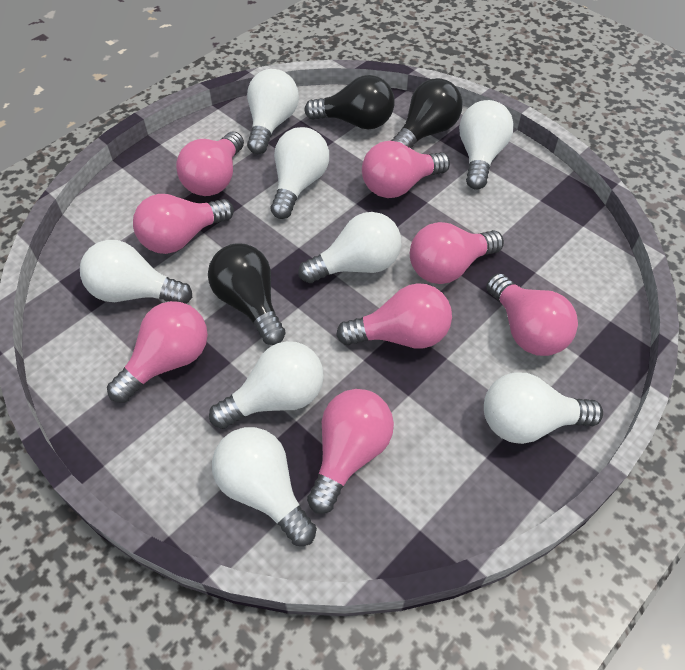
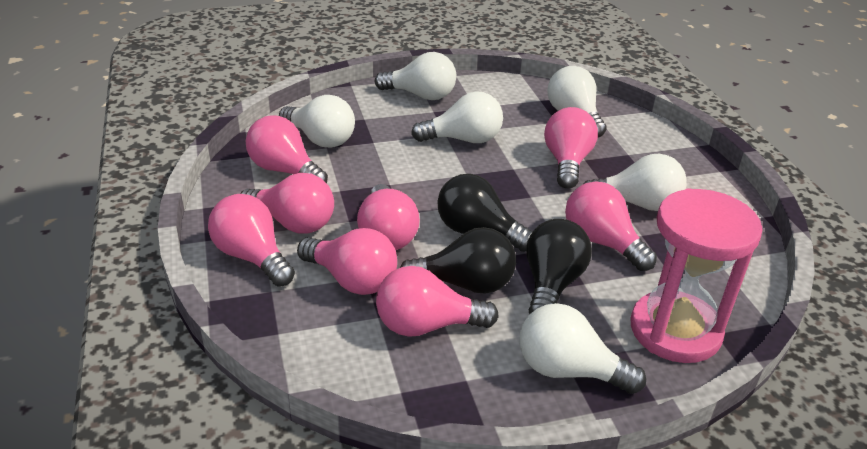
pink hourglass: 0 -> 1
white light bulb: 8 -> 6

